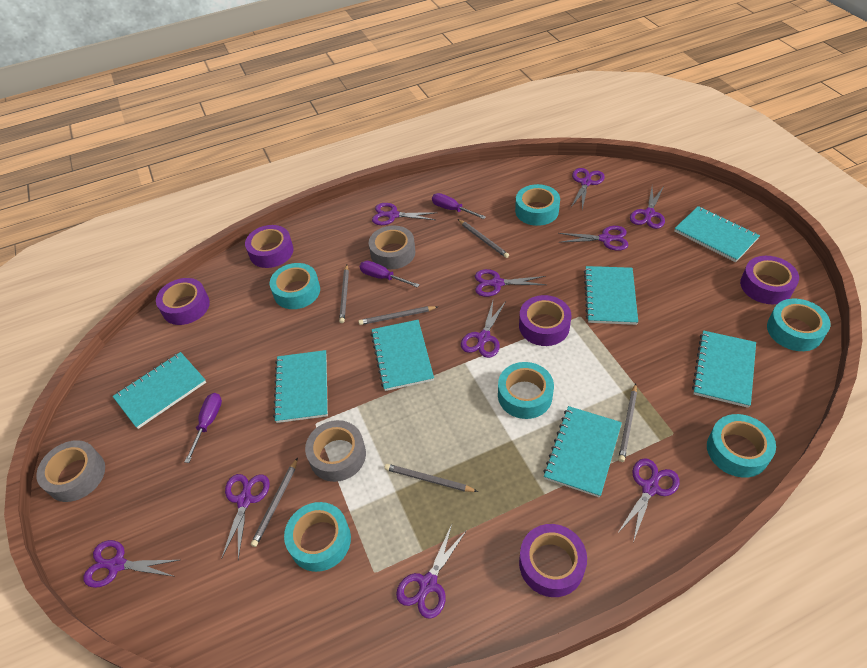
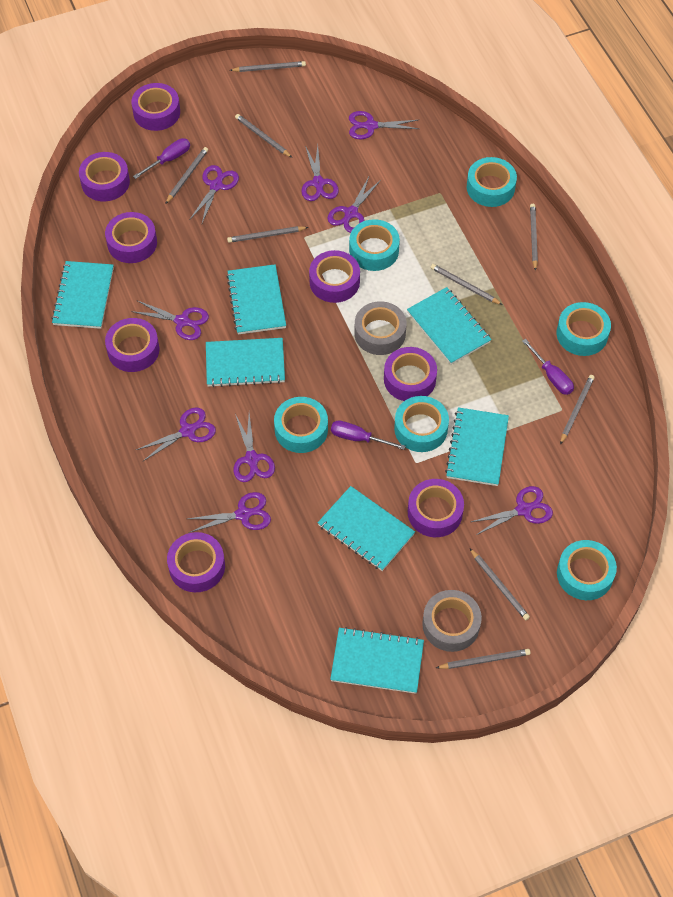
grey pencil: 6 -> 9
grey tape: 3 -> 2
purple scissors: 10 -> 9
purple tape: 5 -> 8

